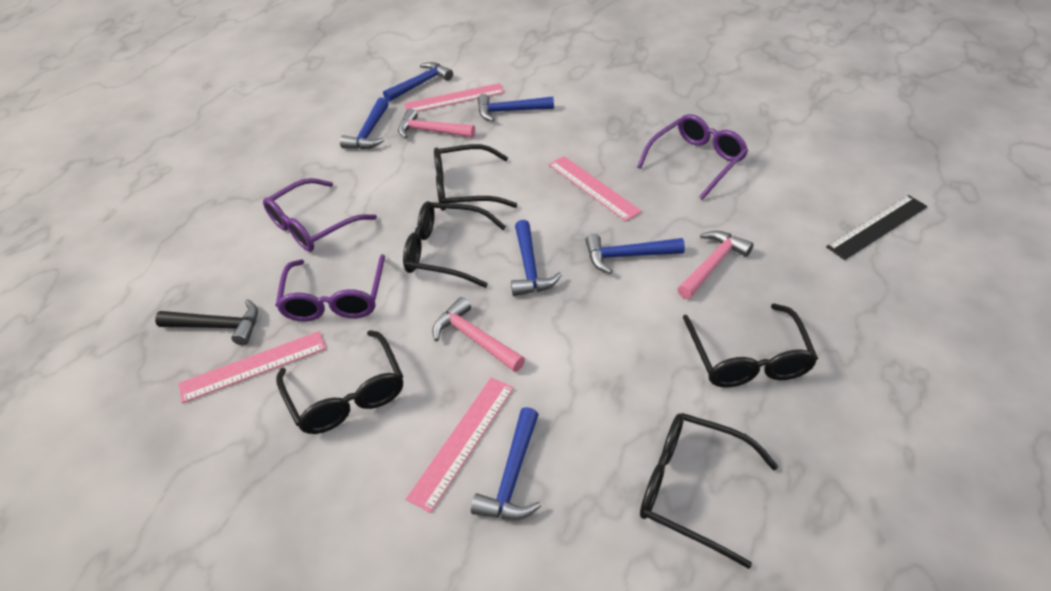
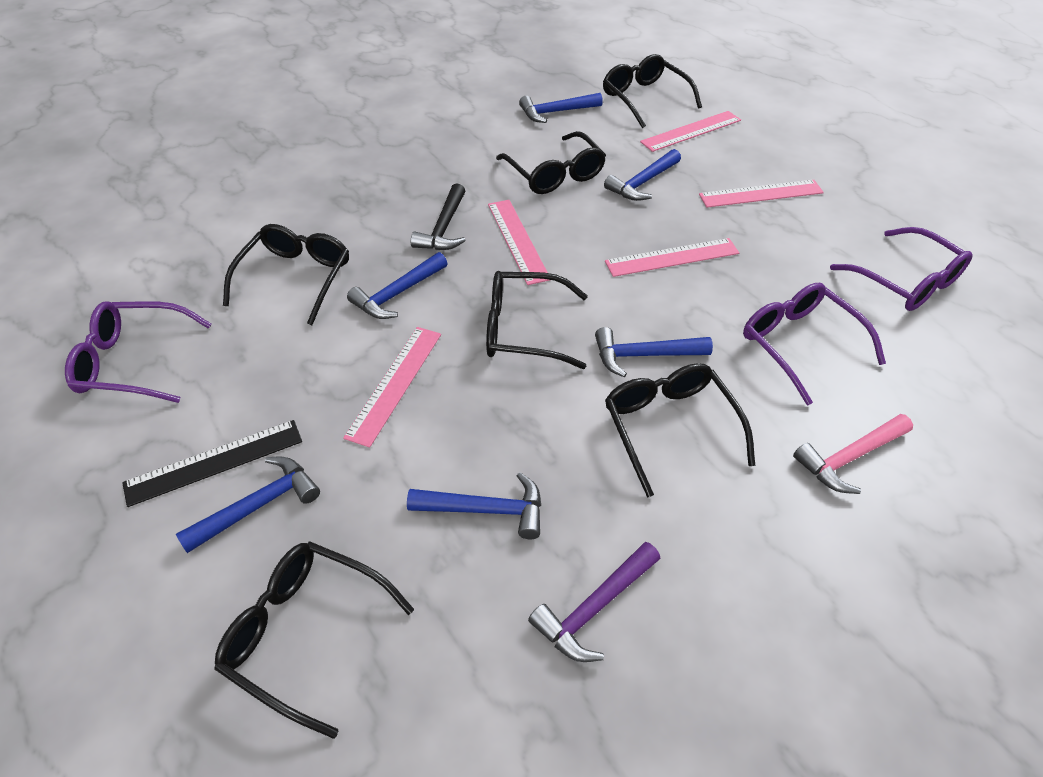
black glasses: 5 -> 6
pink hammer: 3 -> 1
pink ruler: 4 -> 5
purple hammer: 0 -> 1

